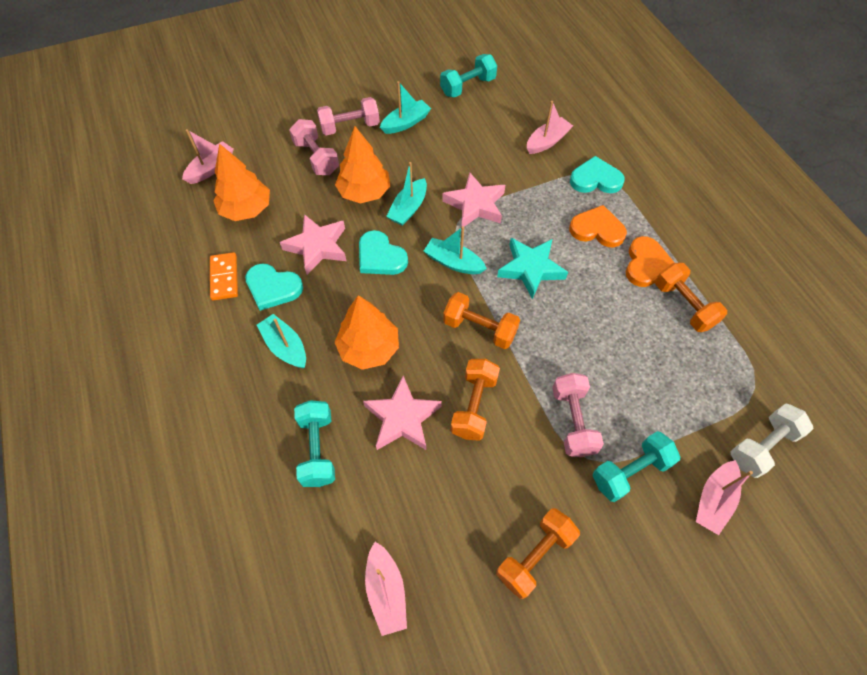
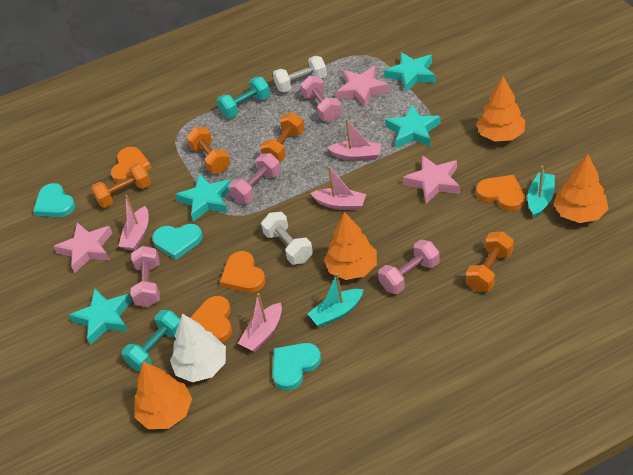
orange domino: 1 -> 0
orange heart: 2 -> 4
orange tree: 3 -> 4
pink dumbbell: 3 -> 4
turquoise boat: 4 -> 2
turquoise dumbbell: 3 -> 2
turquoise star: 1 -> 4
white dumbbell: 1 -> 2
white tree: 0 -> 1

